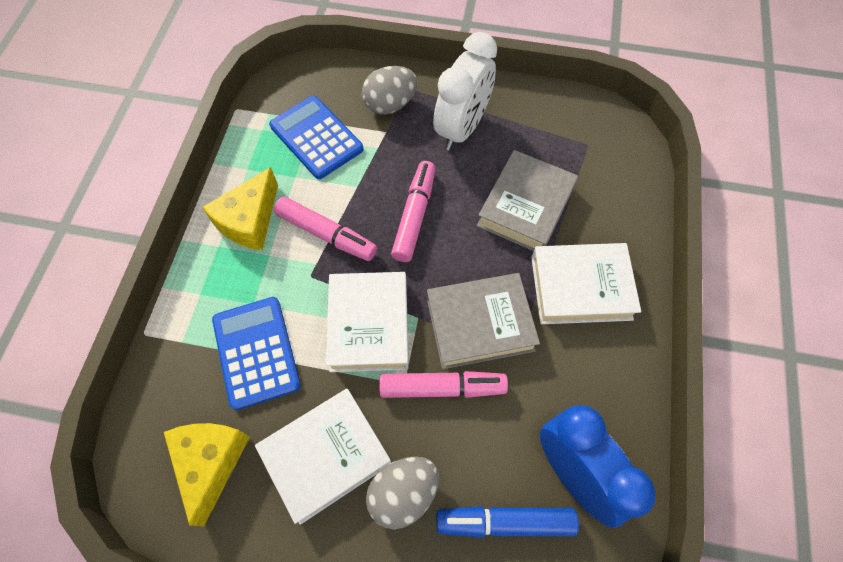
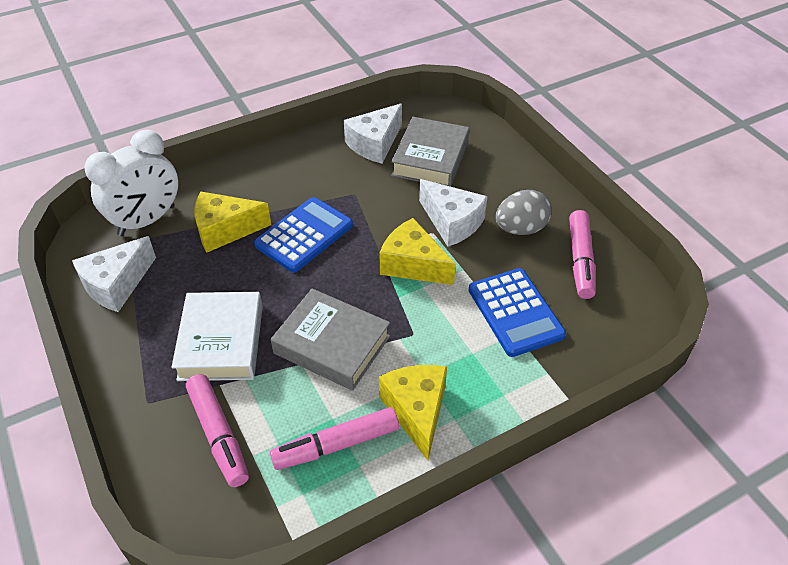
blue clock: 1 -> 0
blue marker: 1 -> 0
grey egg: 2 -> 1
white book: 3 -> 1
white cheese: 0 -> 3
yellow cheese: 2 -> 3

